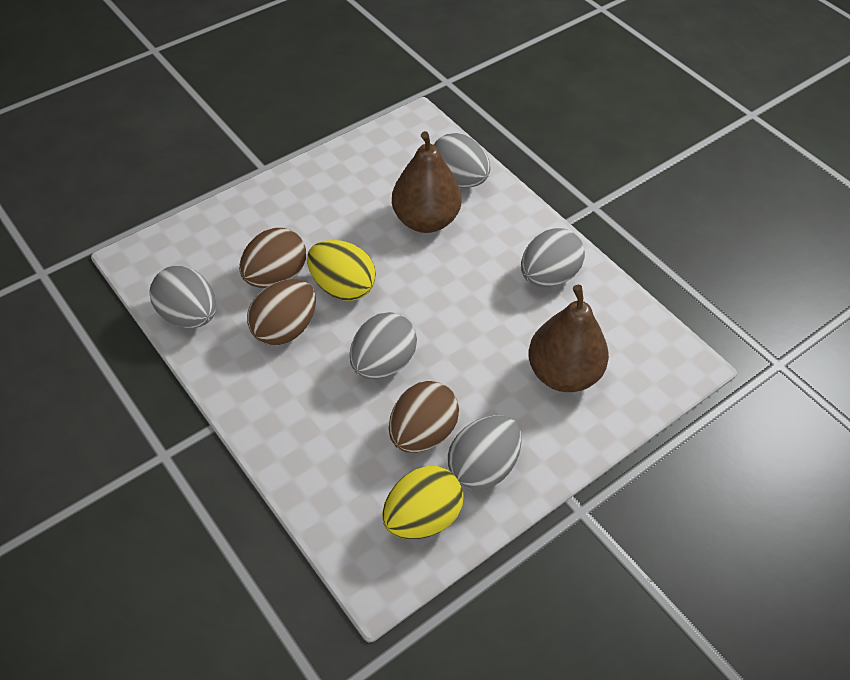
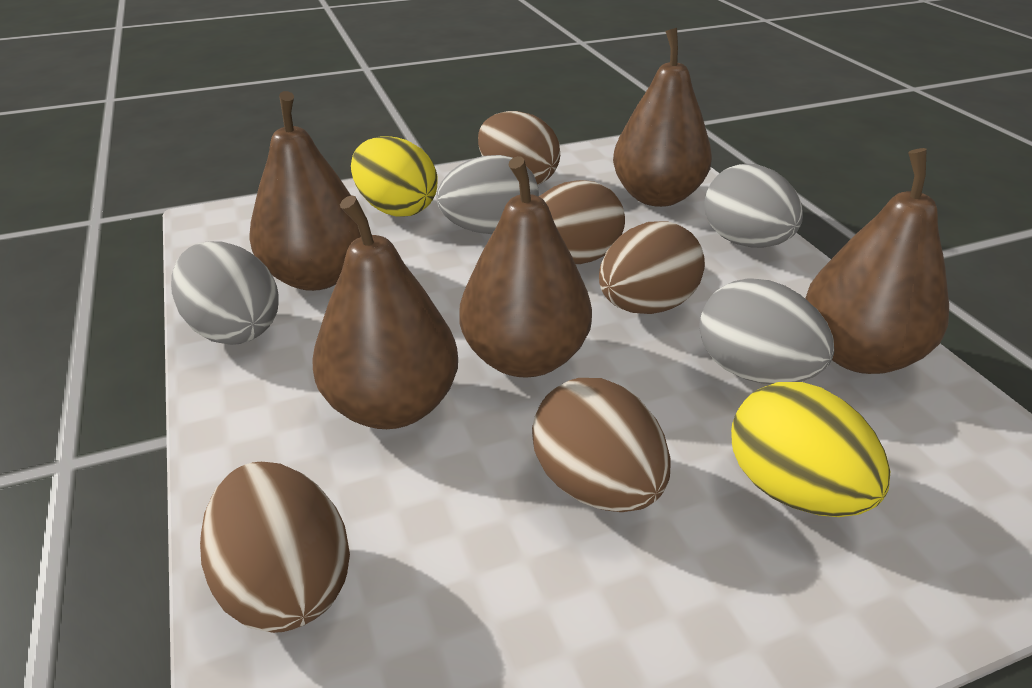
brown egg: 3 -> 5
brown pear: 2 -> 5
grey egg: 5 -> 4

